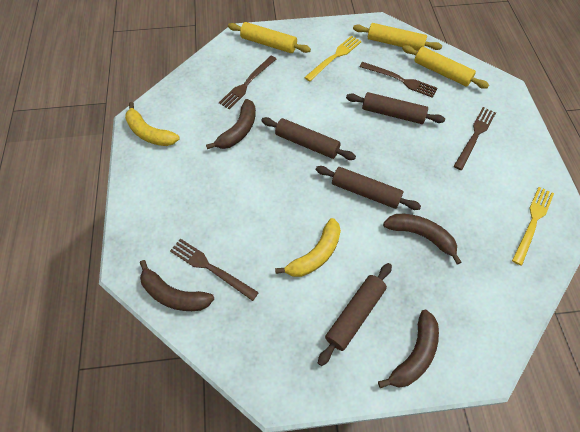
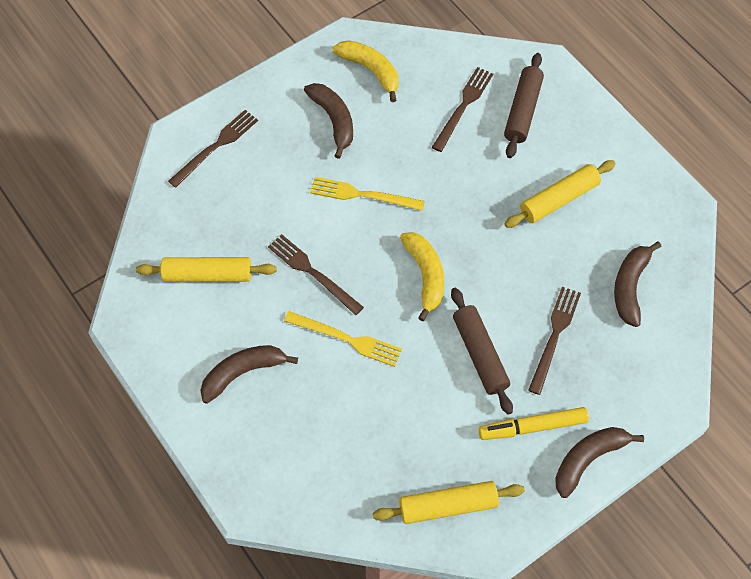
brown rolling pin: 4 -> 2
yellow marker: 0 -> 1

